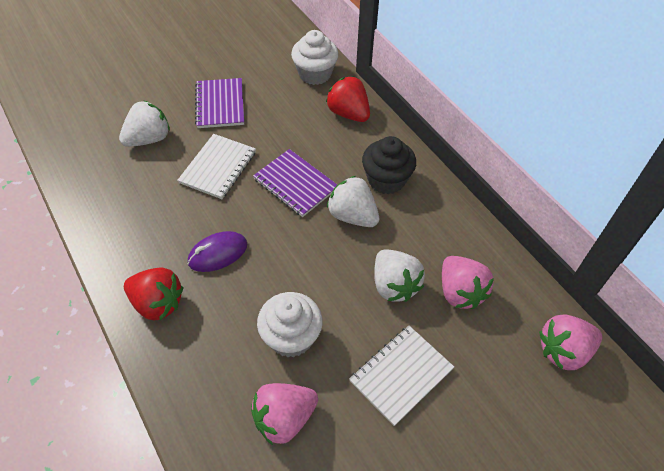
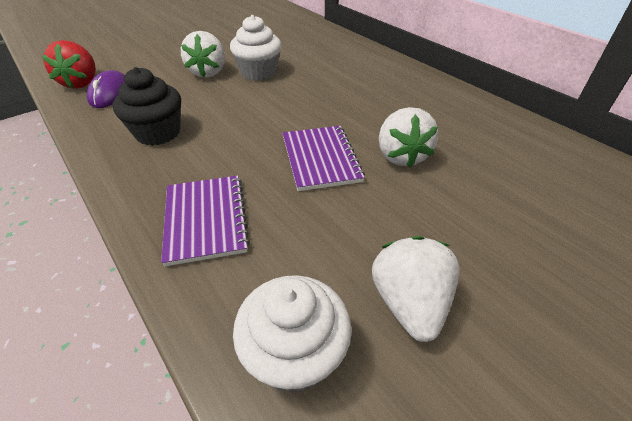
pink strawberry: 3 -> 0
red strawberry: 2 -> 1
white notebook: 2 -> 0

